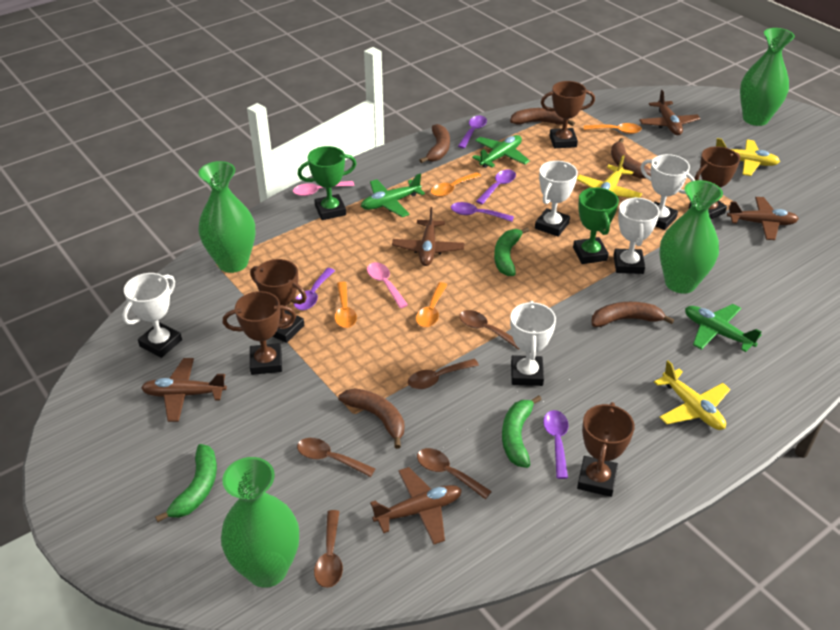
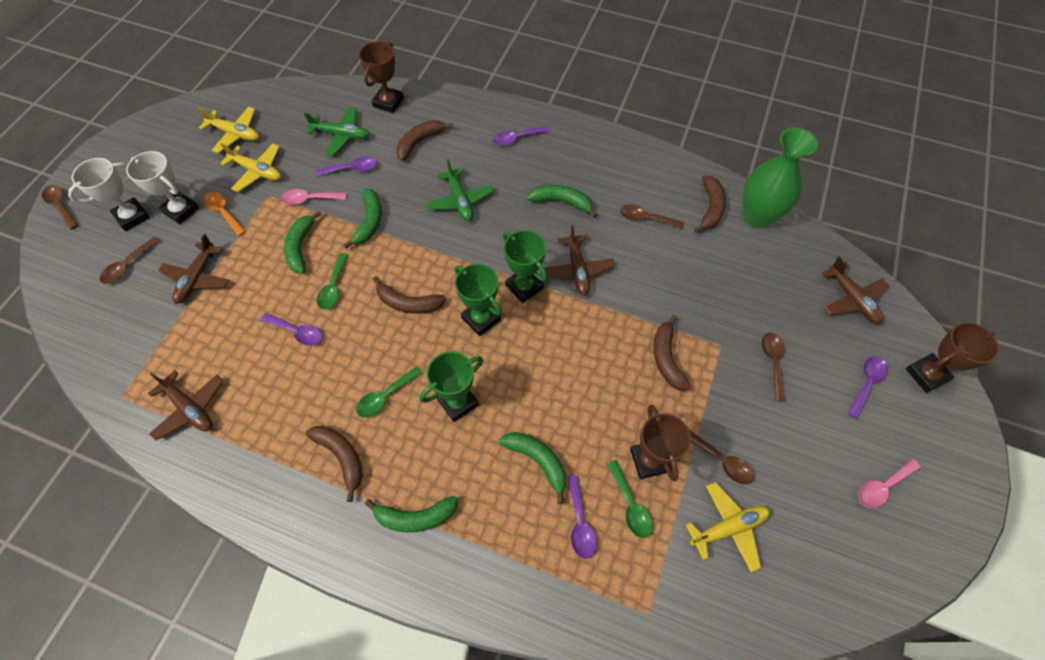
brown plane: 5 -> 4
brown trophy: 5 -> 3
green banana: 3 -> 5
green plane: 3 -> 2
green spoon: 0 -> 3
green trophy: 2 -> 3
green vase: 4 -> 1
orange spoon: 4 -> 1
white trophy: 5 -> 2

